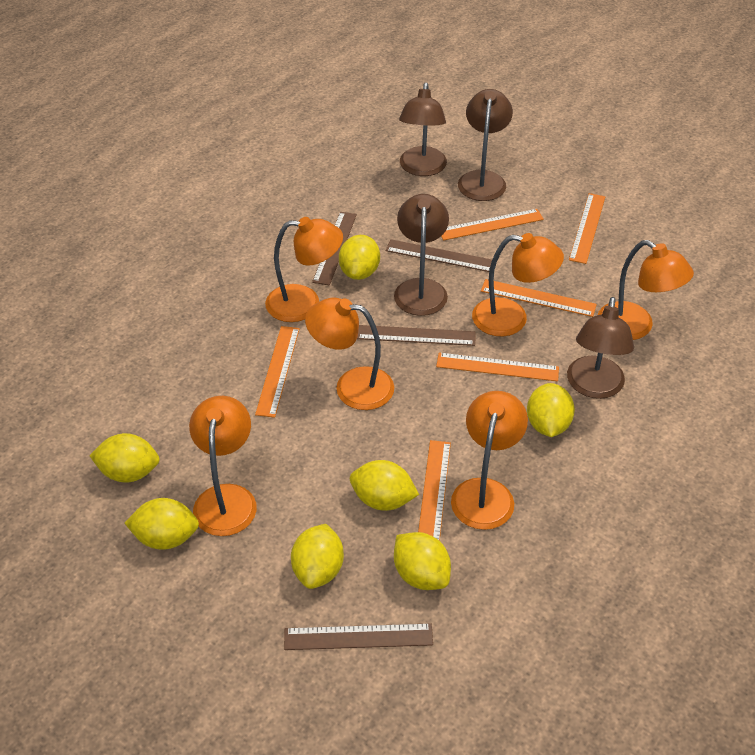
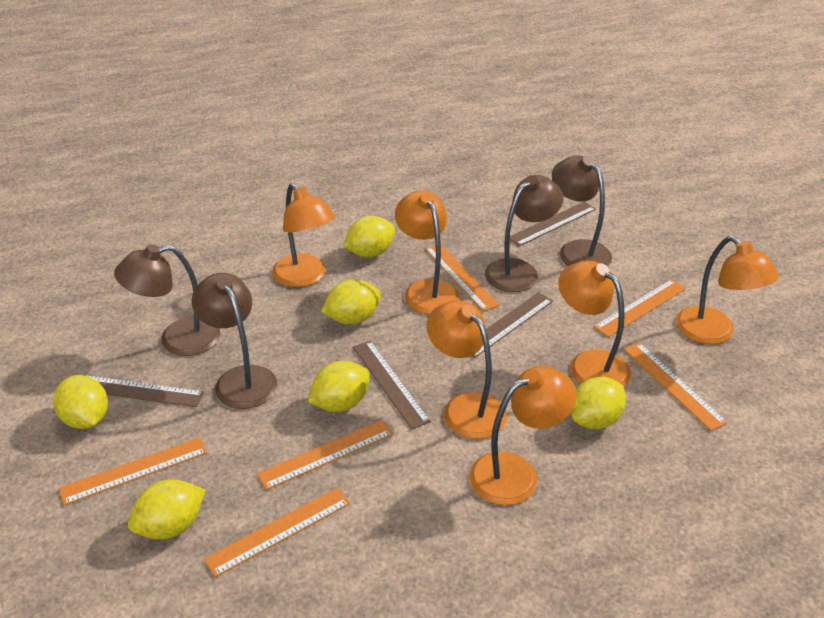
yellow lemon: 7 -> 6

